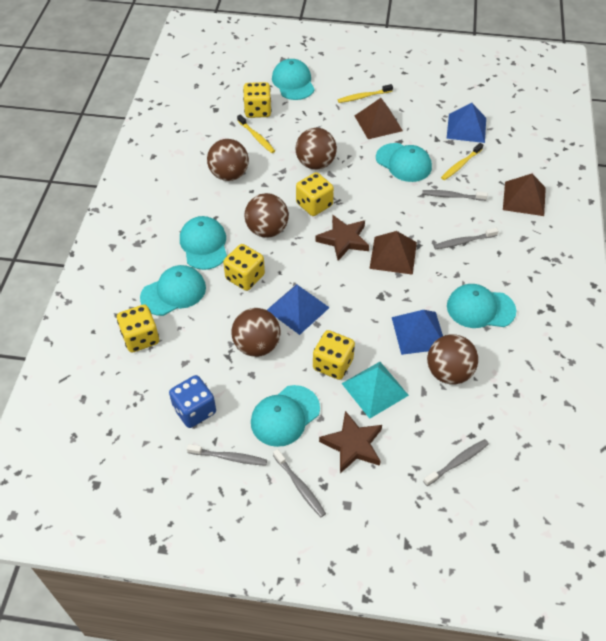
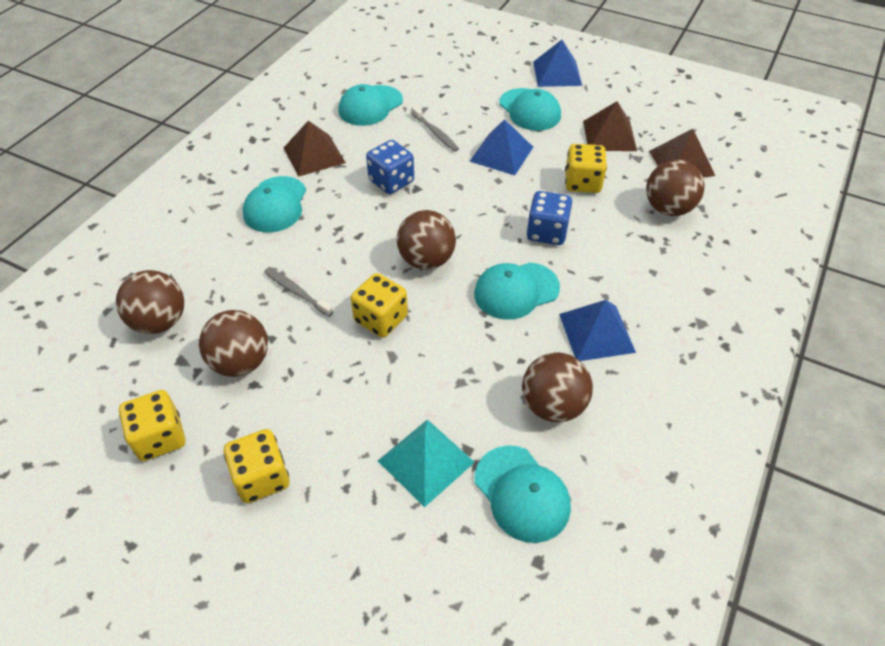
blue dice: 1 -> 2
brown star: 2 -> 0
grey toothbrush: 5 -> 2
turquoise cap: 6 -> 5
yellow dice: 5 -> 4
yellow toothbrush: 3 -> 0

